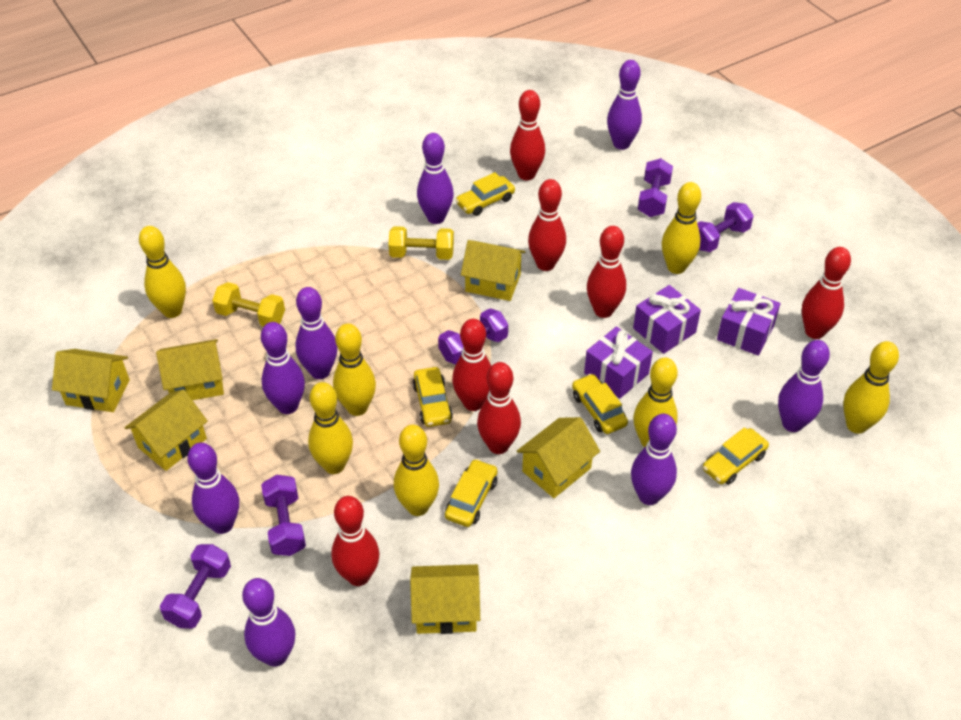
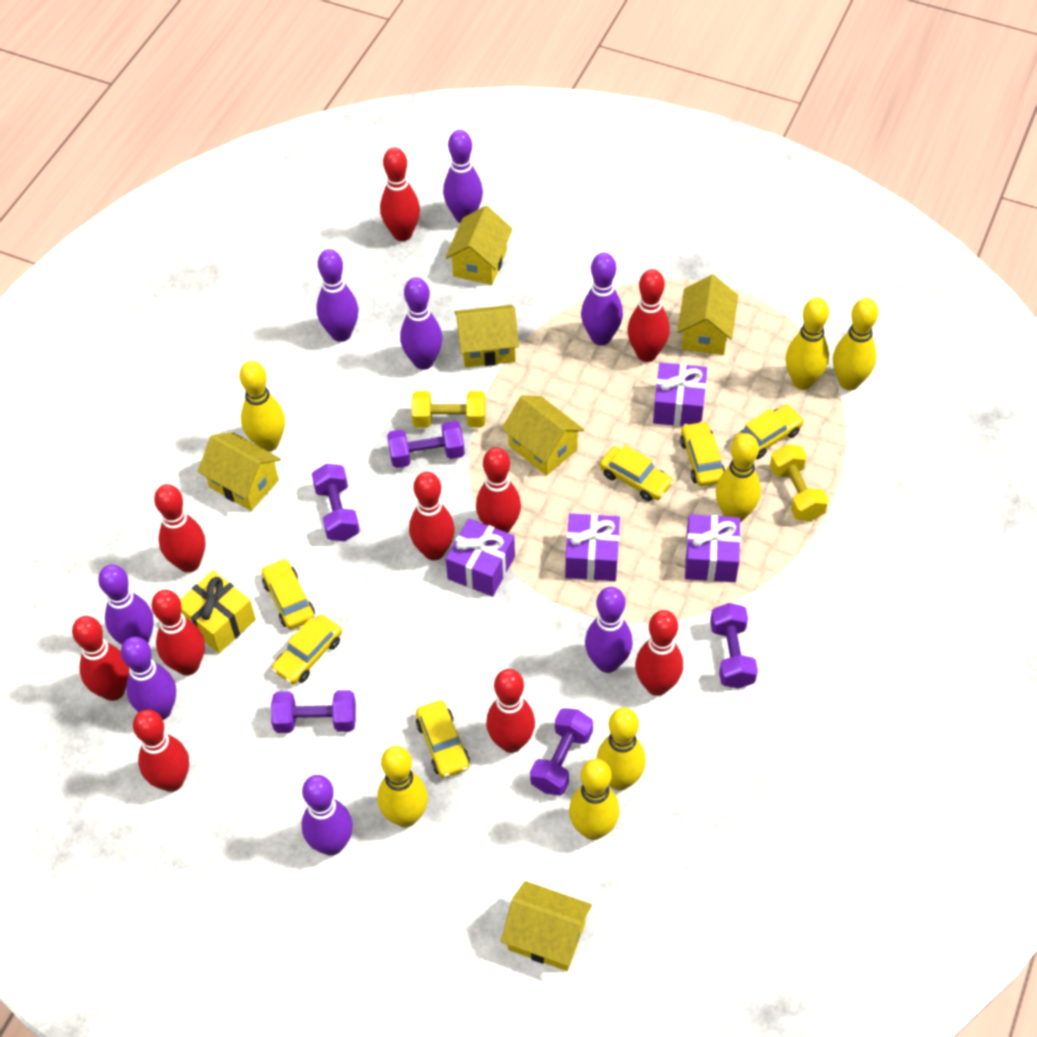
purple gift: 3 -> 4
red bowling pin: 7 -> 10
yellow car: 5 -> 6
yellow gift: 0 -> 1

